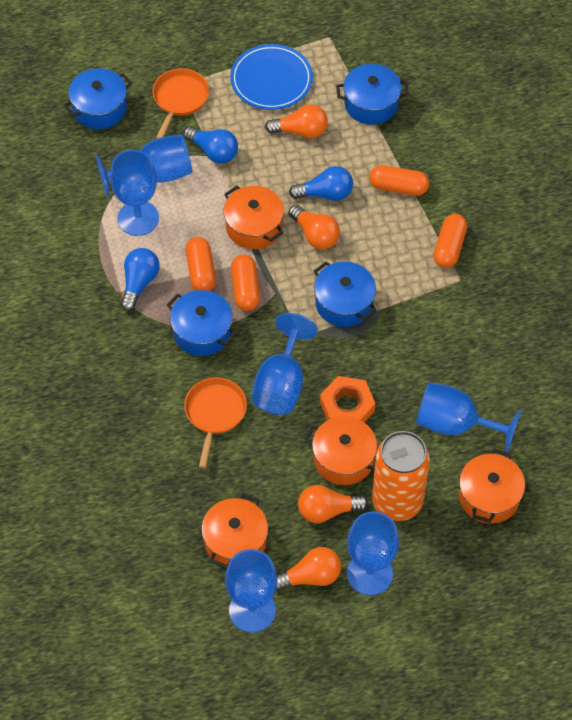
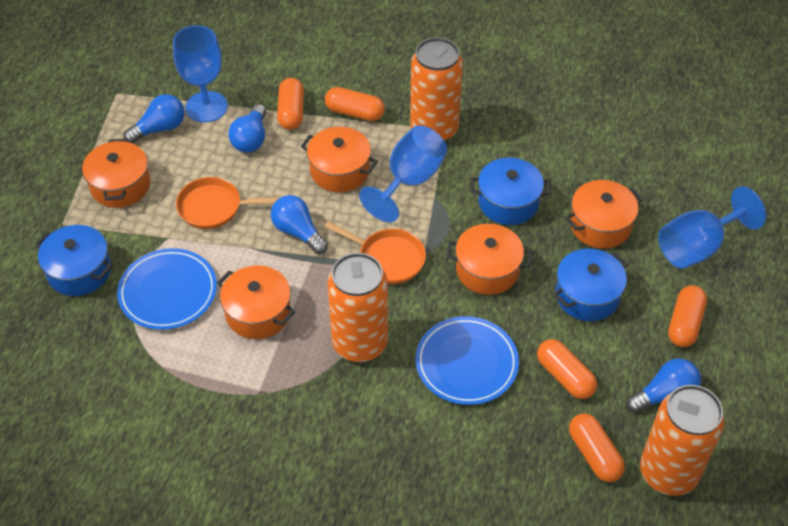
blue goblet: 6 -> 3
blue light bulb: 3 -> 4
blue plate: 1 -> 2
blue pot: 4 -> 3
orange can: 1 -> 3
orange capsule: 4 -> 5
orange light bulb: 4 -> 0
orange nut: 1 -> 0
orange pot: 4 -> 5

